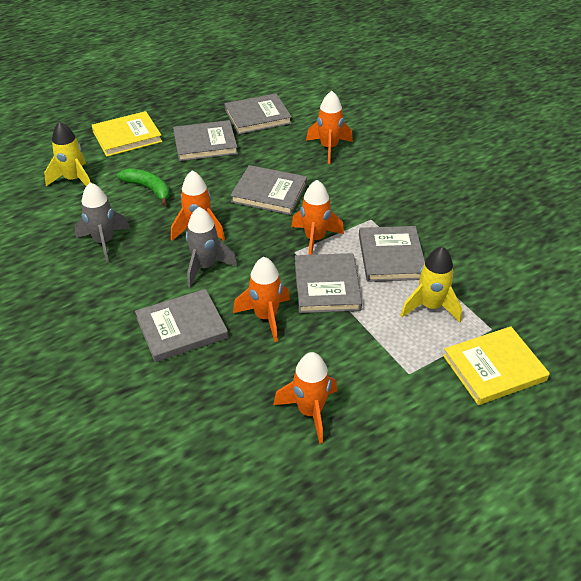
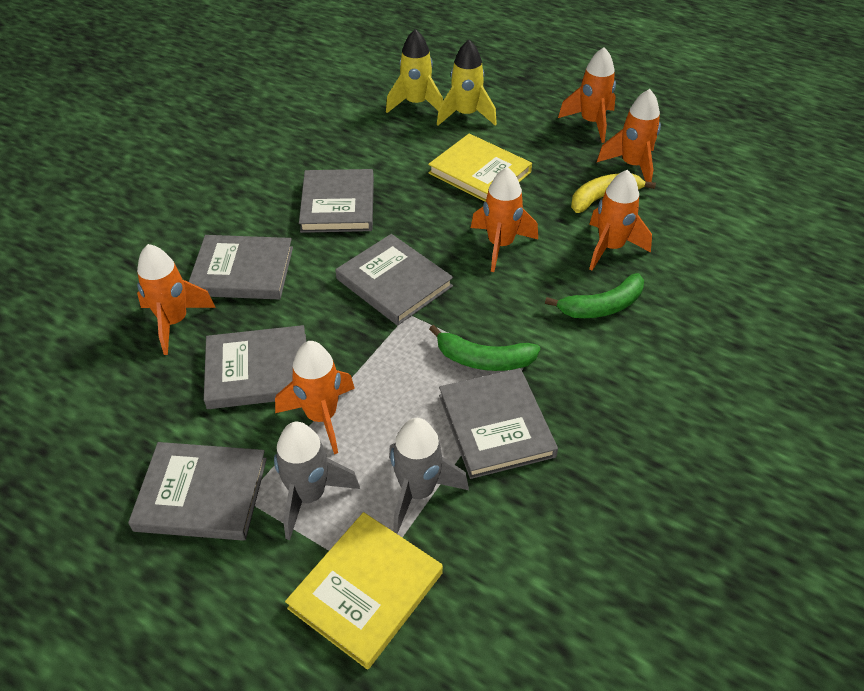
green banana: 1 -> 2
orange rocket: 5 -> 6
yellow banana: 0 -> 1

